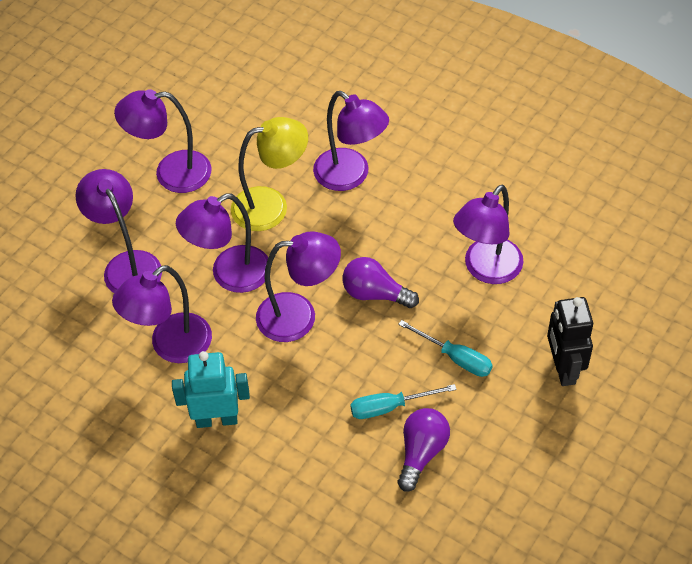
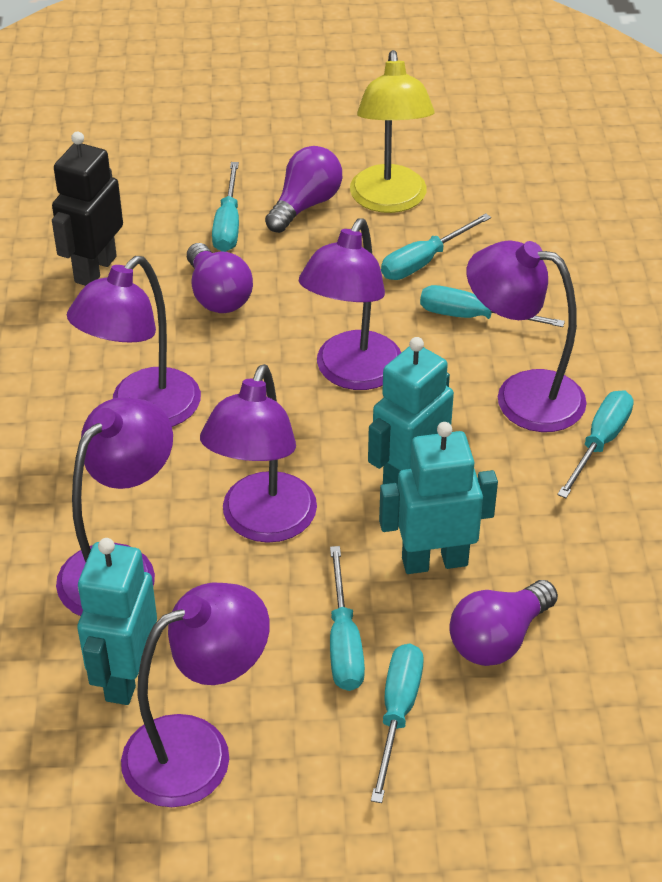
purple lamp: 7 -> 6
purple light bulb: 2 -> 3
turquoise robot: 1 -> 3
turquoise screwdriver: 2 -> 6

